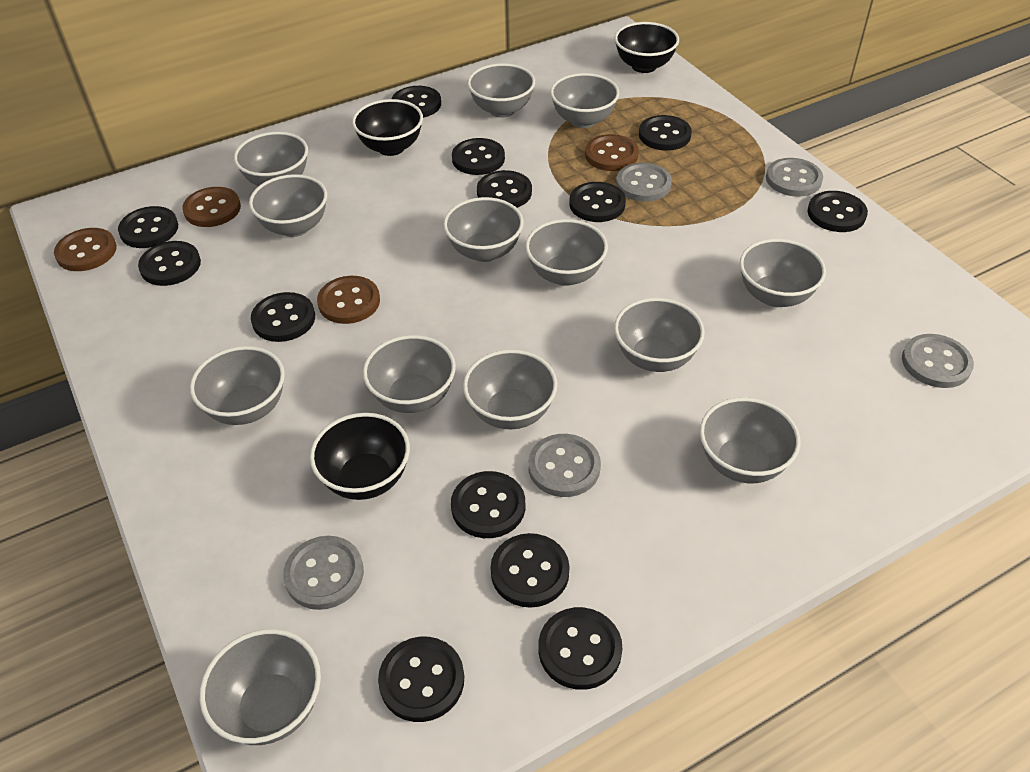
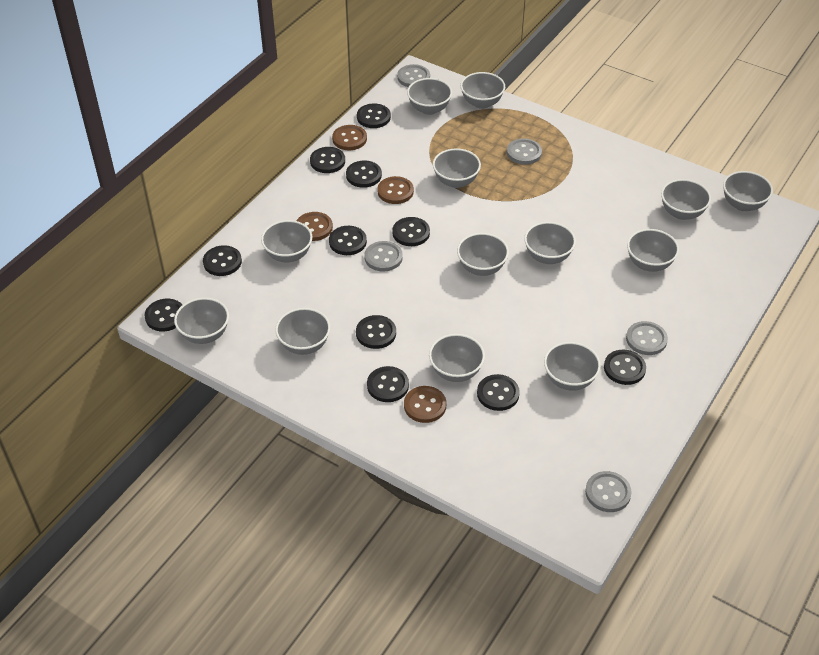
black bowl: 3 -> 0
black button: 13 -> 11

